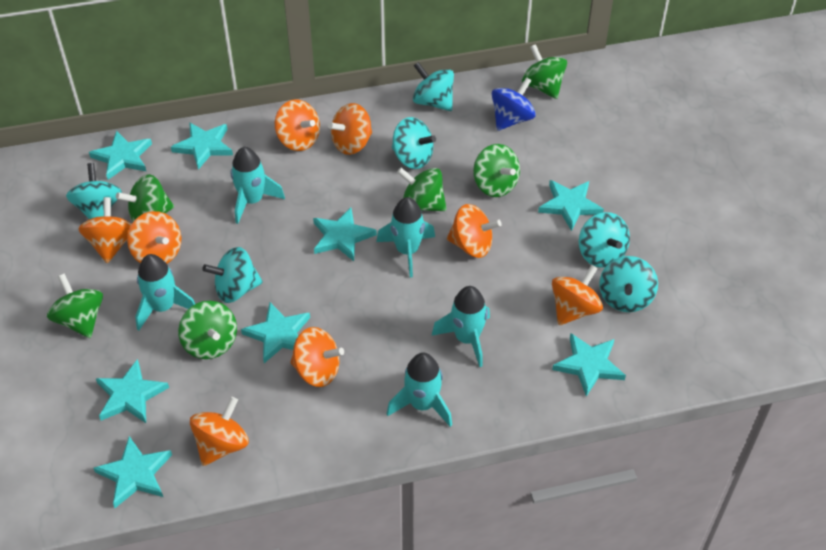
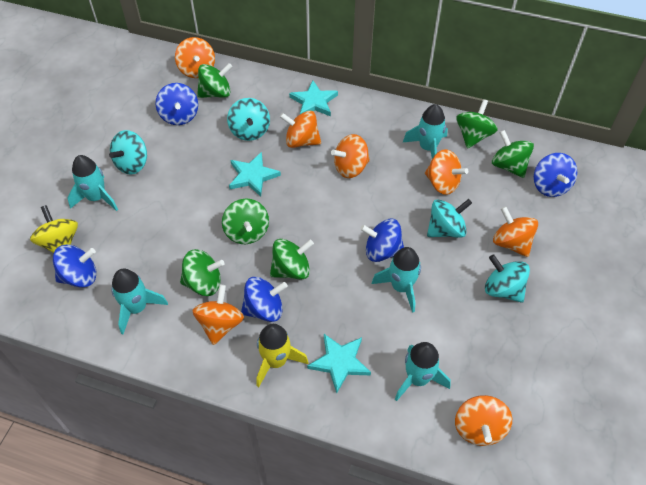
blue spinning top: 1 -> 5
orange spinning top: 8 -> 7
turquoise spinning top: 6 -> 4
turquoise star: 8 -> 3
yellow rocket: 0 -> 1
yellow spinning top: 0 -> 1

